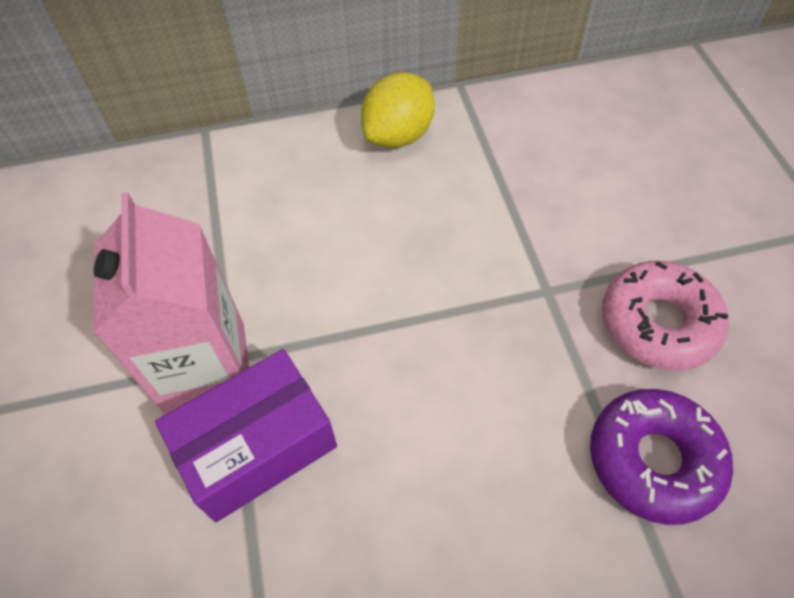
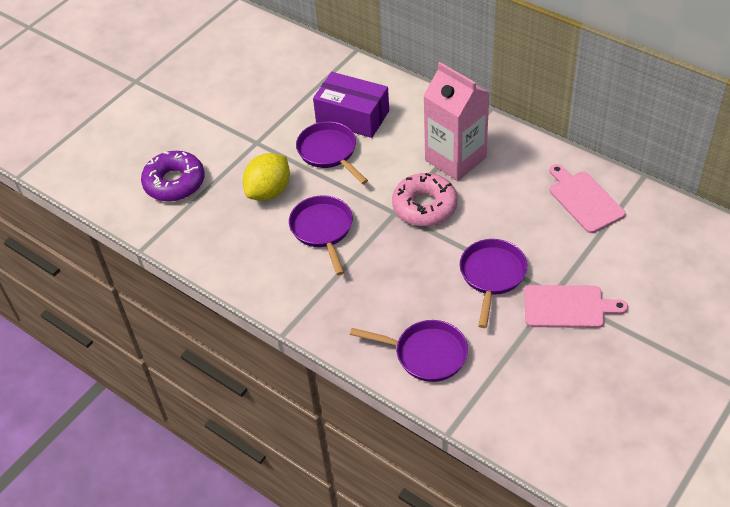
pink cutting board: 0 -> 2
purple pan: 0 -> 4

